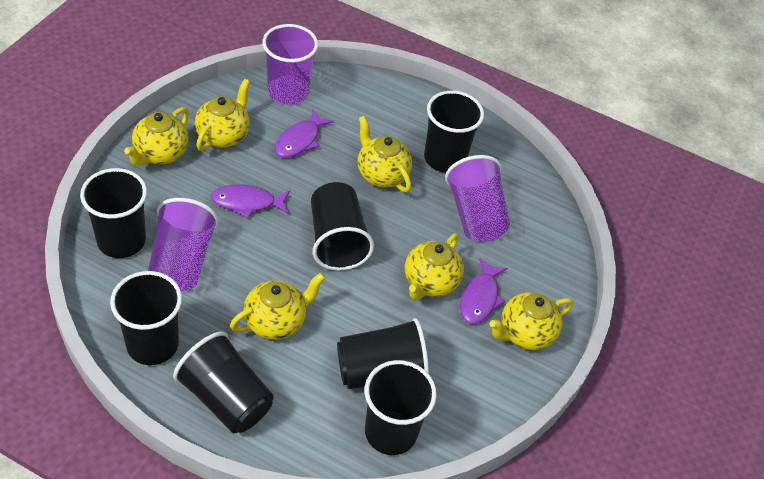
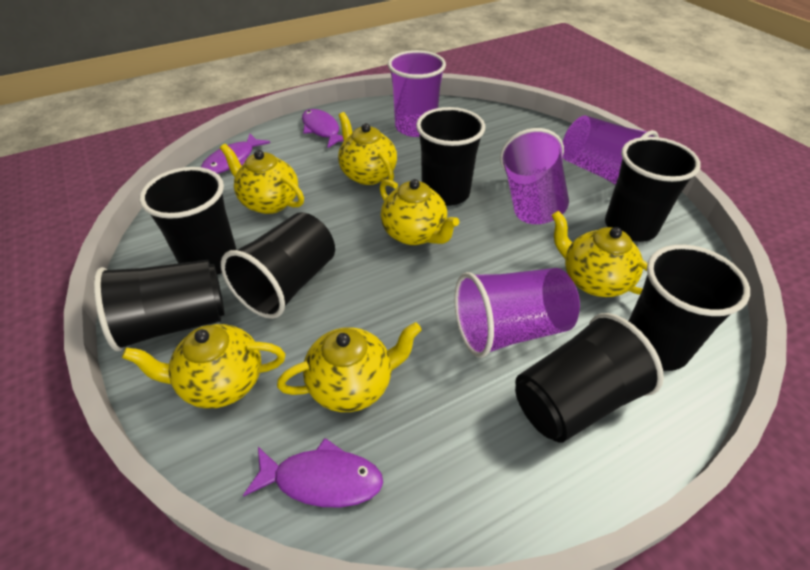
purple cup: 3 -> 4

